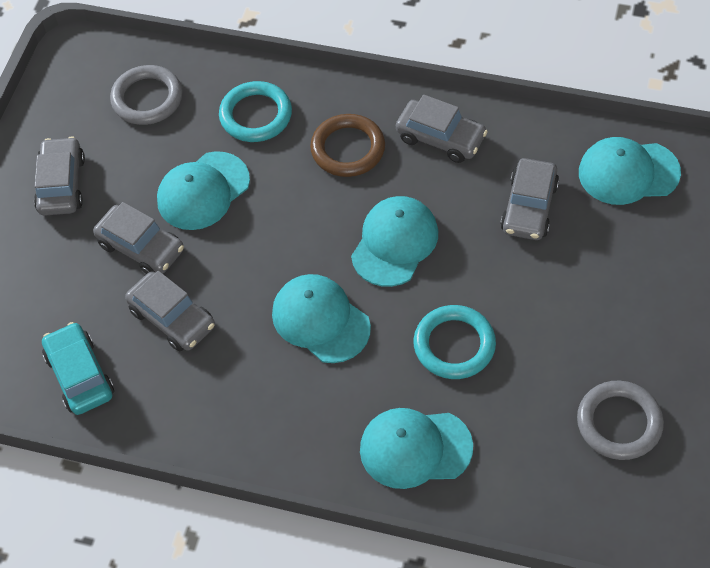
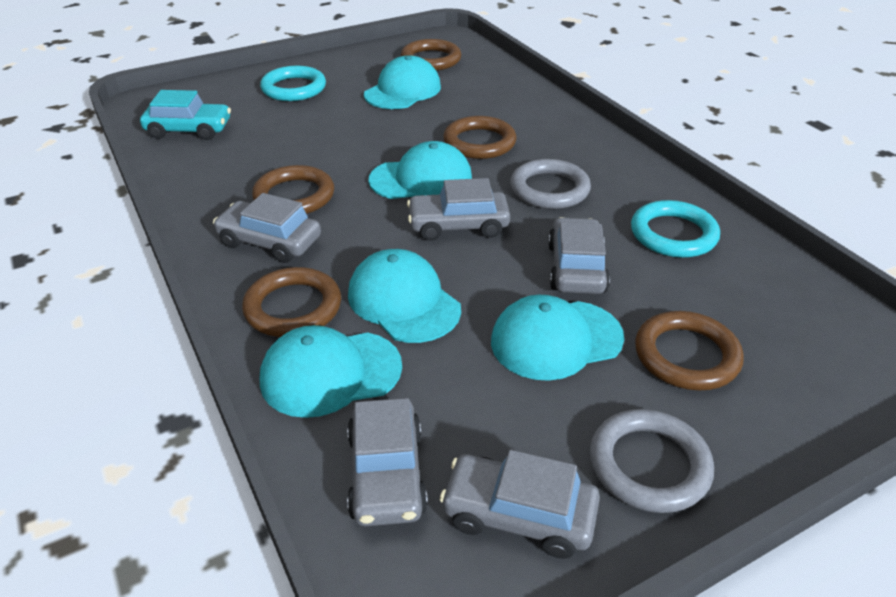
brown ring: 1 -> 5

